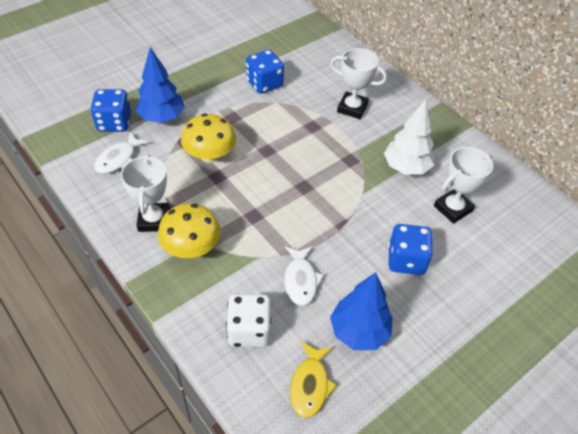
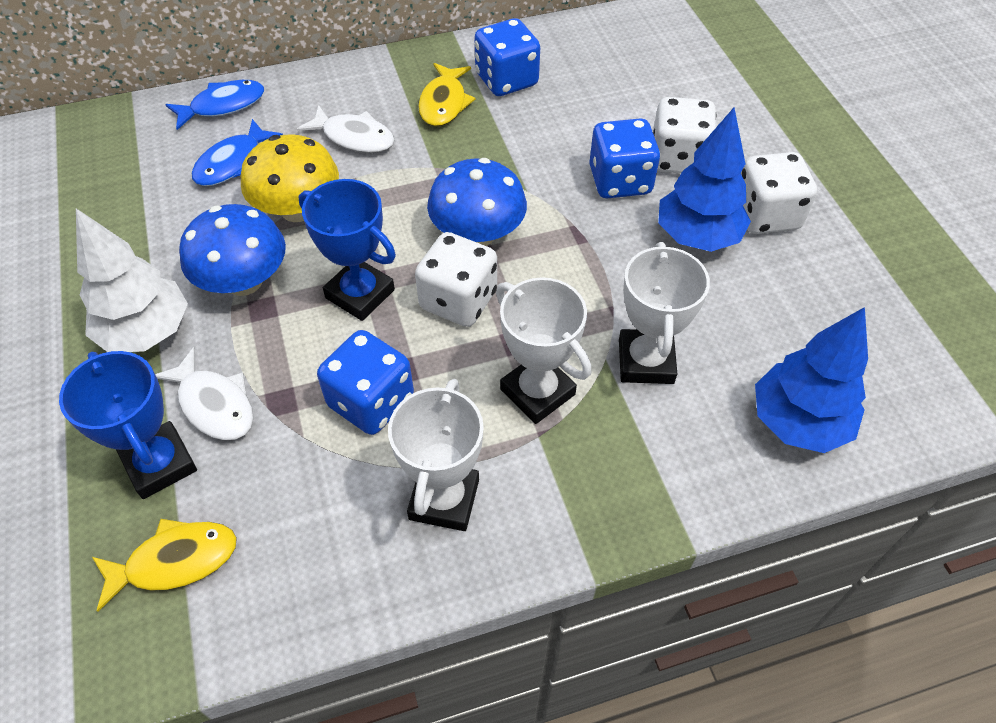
blue fish: 0 -> 2
blue mushroom: 0 -> 2
blue trophy: 0 -> 2
white dice: 1 -> 3
yellow fish: 1 -> 2
yellow mushroom: 2 -> 1

